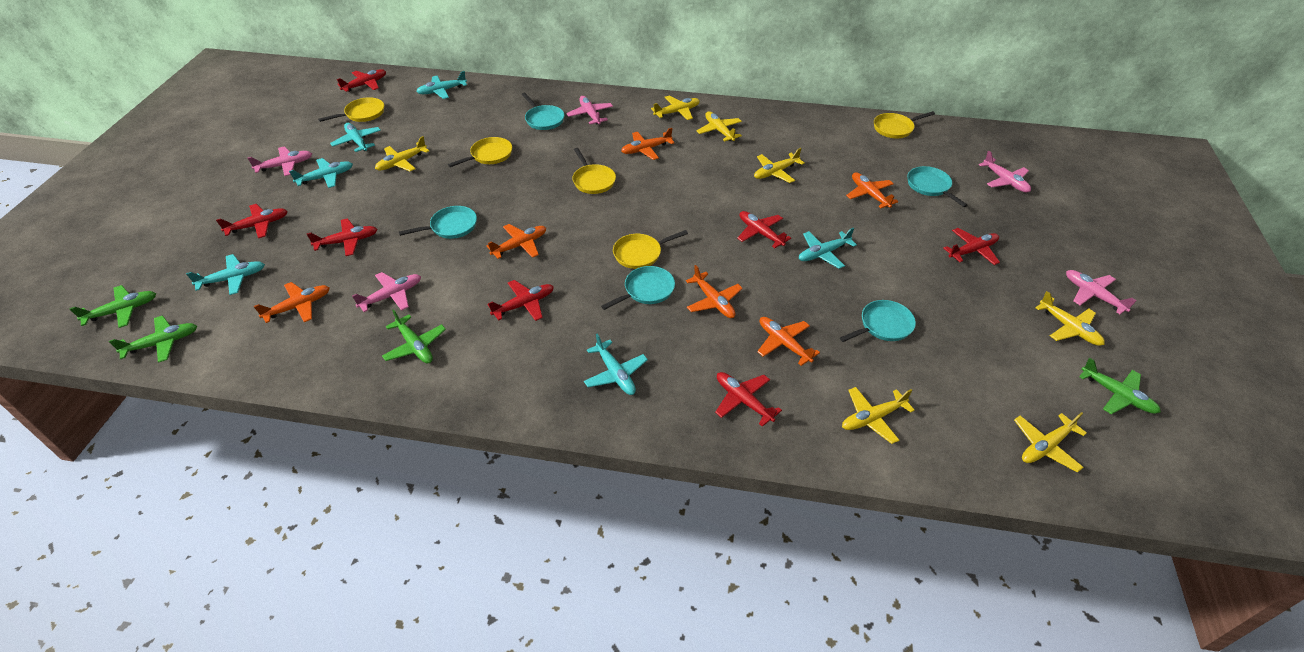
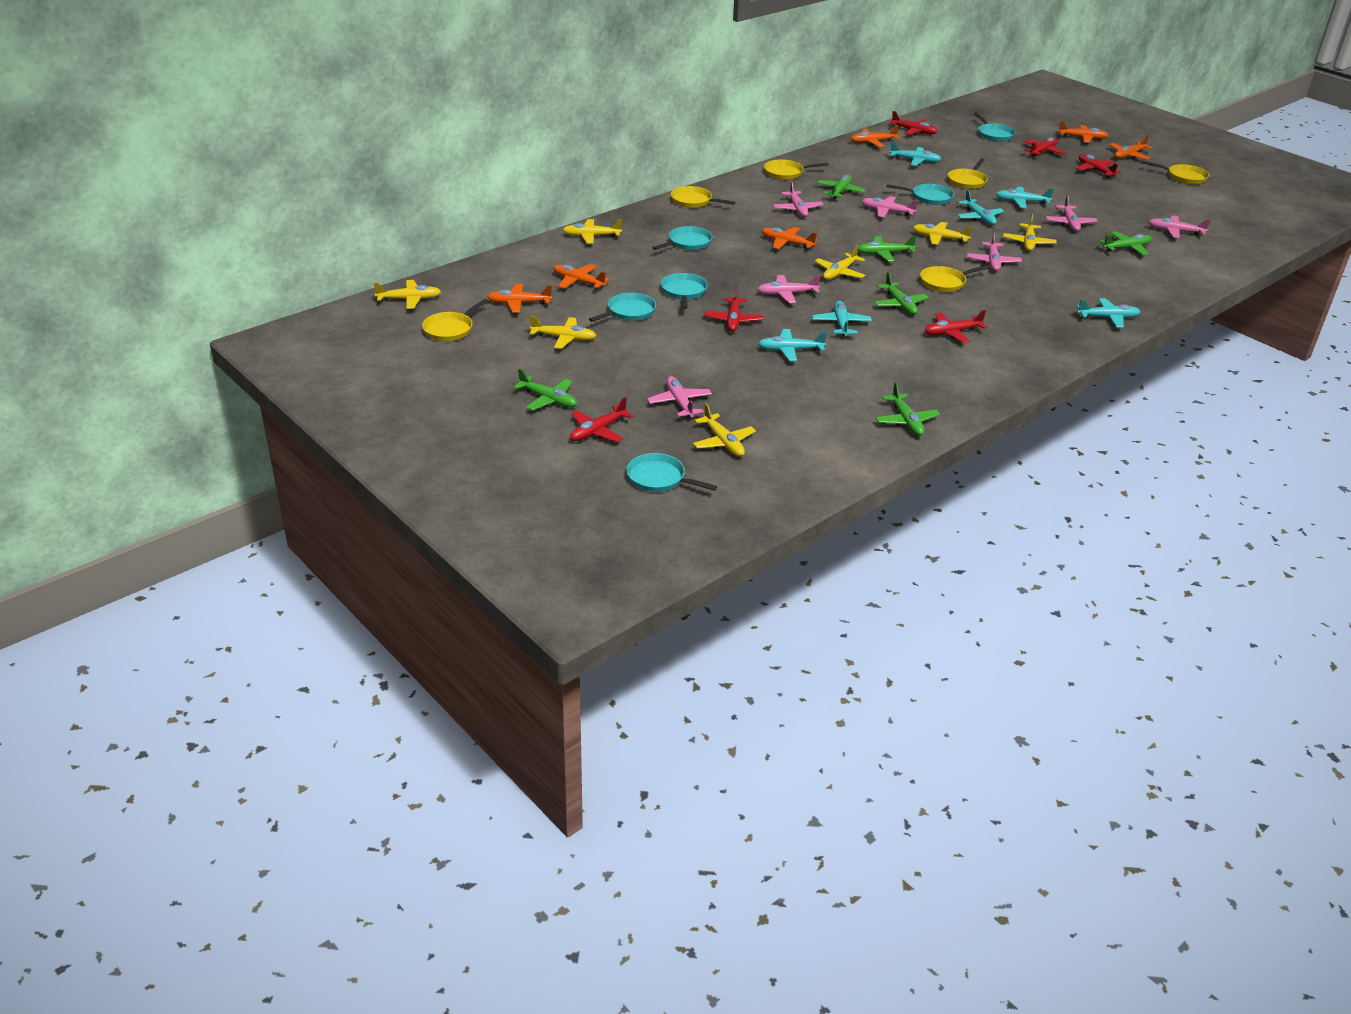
green plane: 4 -> 6
pink plane: 5 -> 7
red plane: 7 -> 6
turquoise pan: 5 -> 6
yellow pan: 5 -> 6

